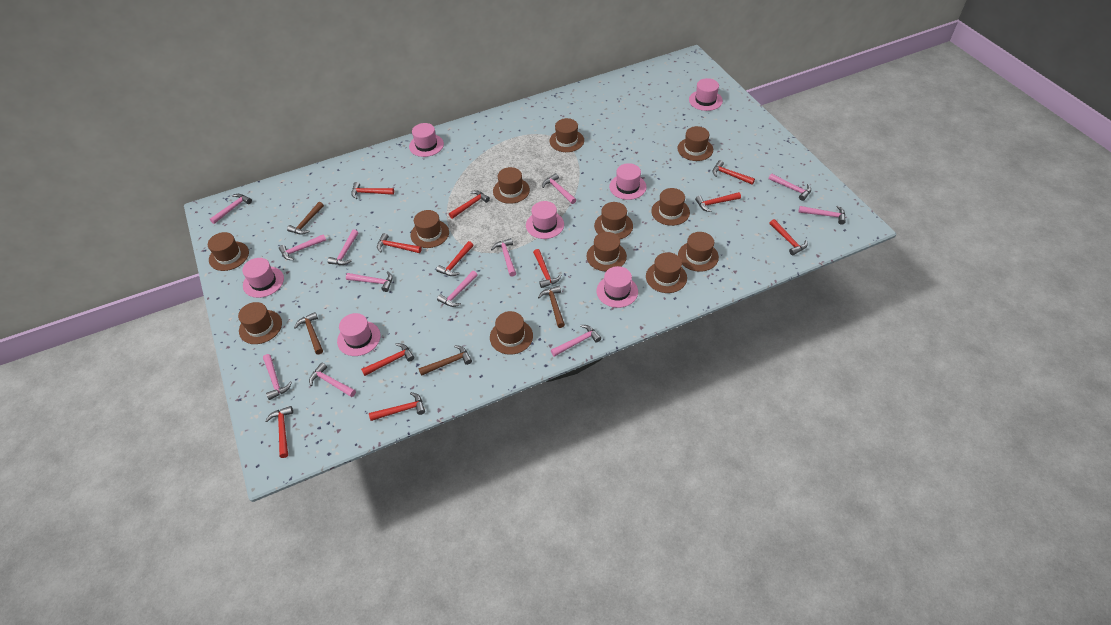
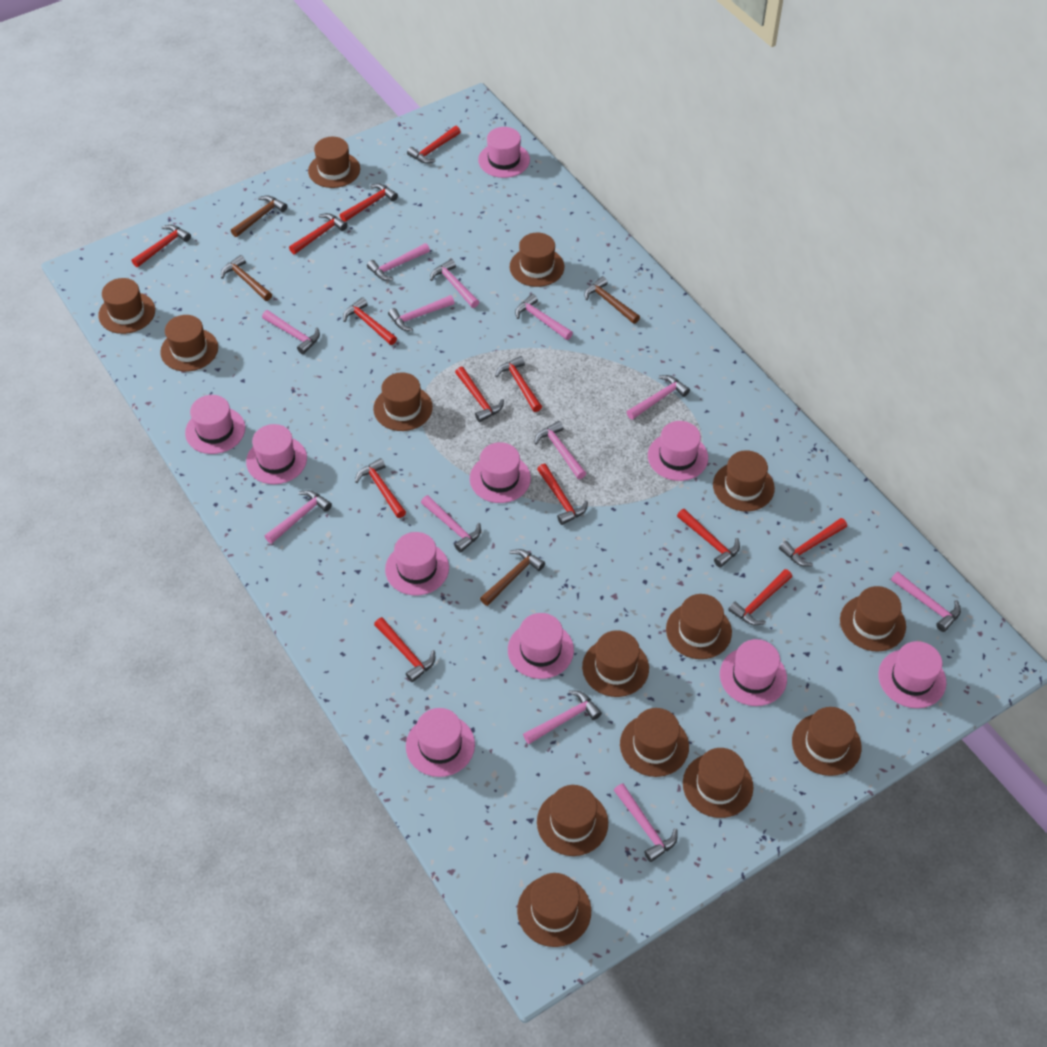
brown hat: 12 -> 14
pink hat: 7 -> 10
red hammer: 11 -> 13

